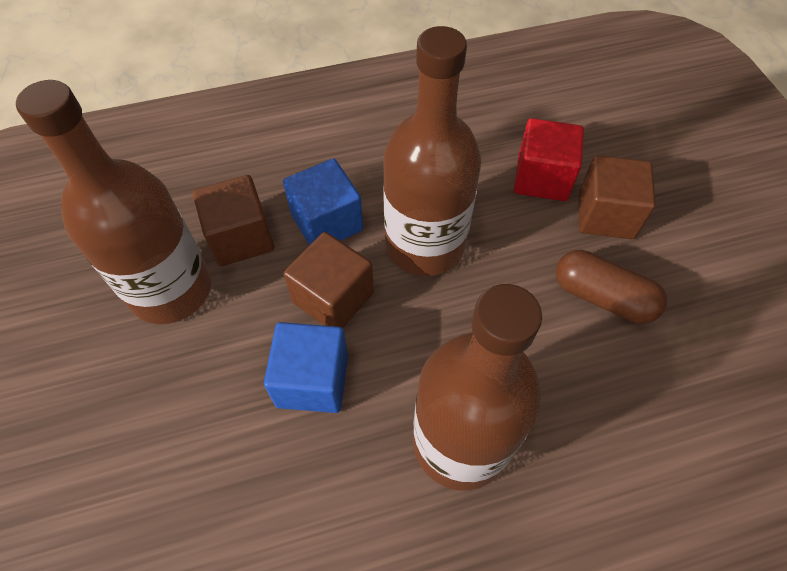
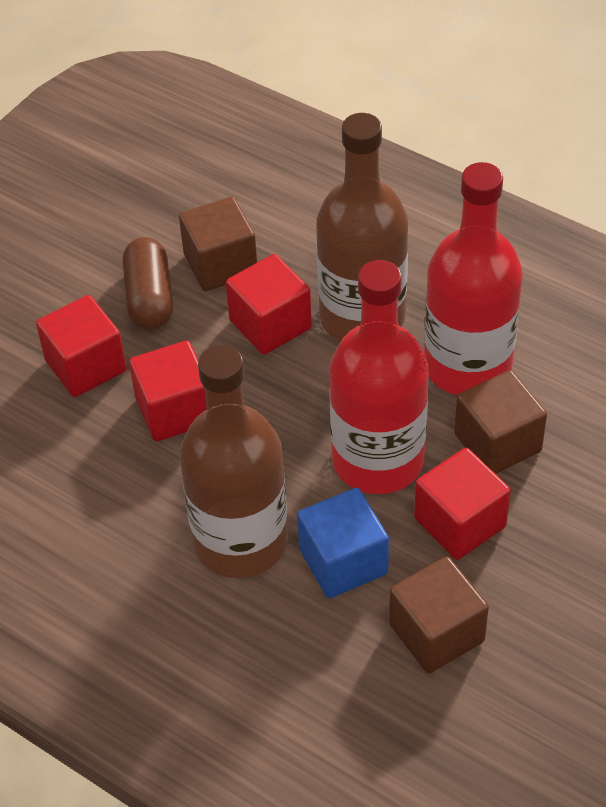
blue cube: 2 -> 1
brown bottle: 3 -> 2
red bottle: 0 -> 2
red cube: 1 -> 4

